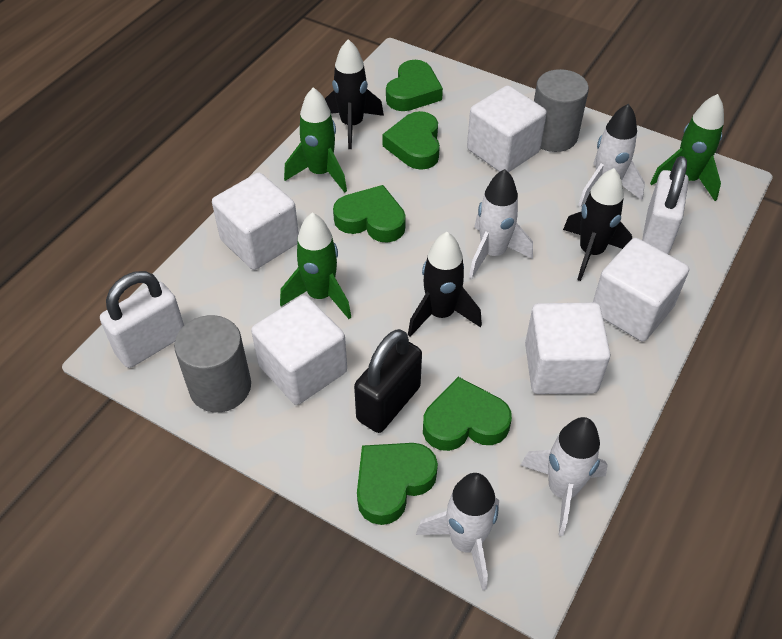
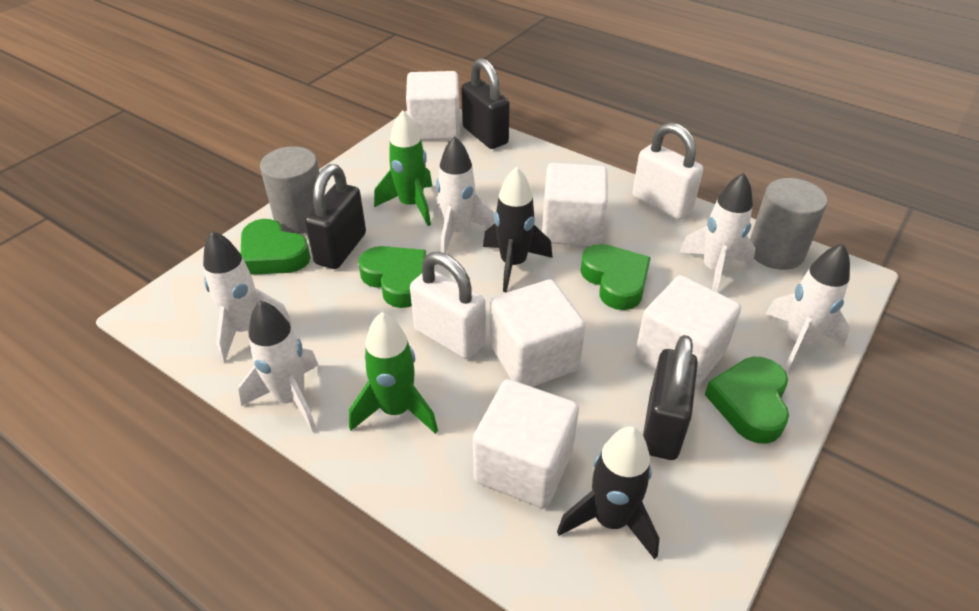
black padlock: 1 -> 3
black rocket: 3 -> 2
green heart: 5 -> 4
green rocket: 3 -> 2
white rocket: 4 -> 5

